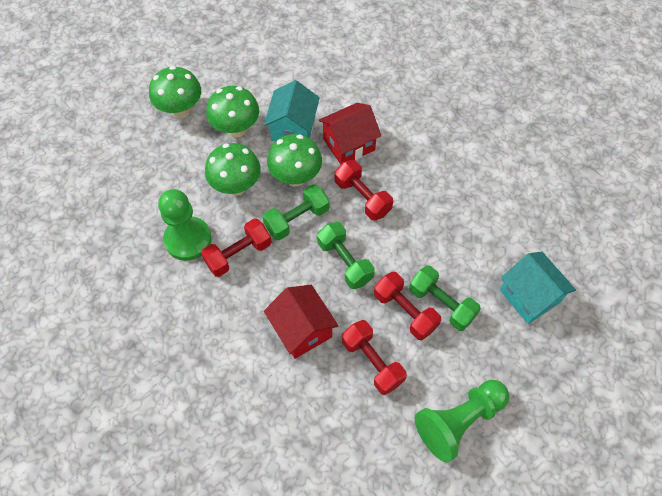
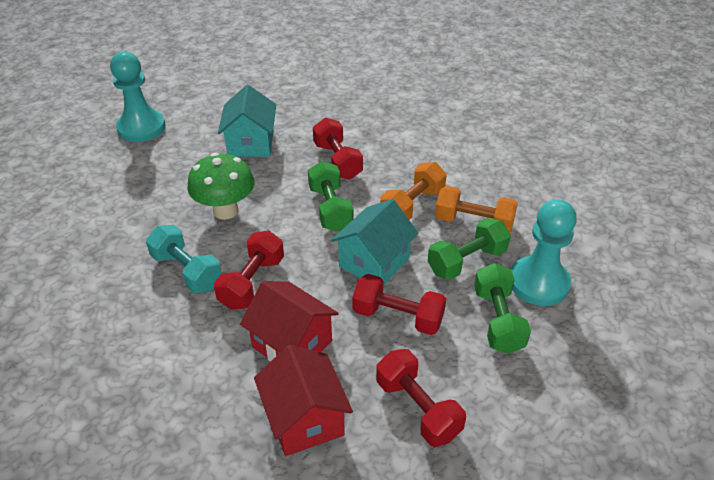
green mushroom: 4 -> 1
green pawn: 2 -> 0
orange dumbbell: 0 -> 2
turquoise dumbbell: 0 -> 1
turquoise pawn: 0 -> 2

